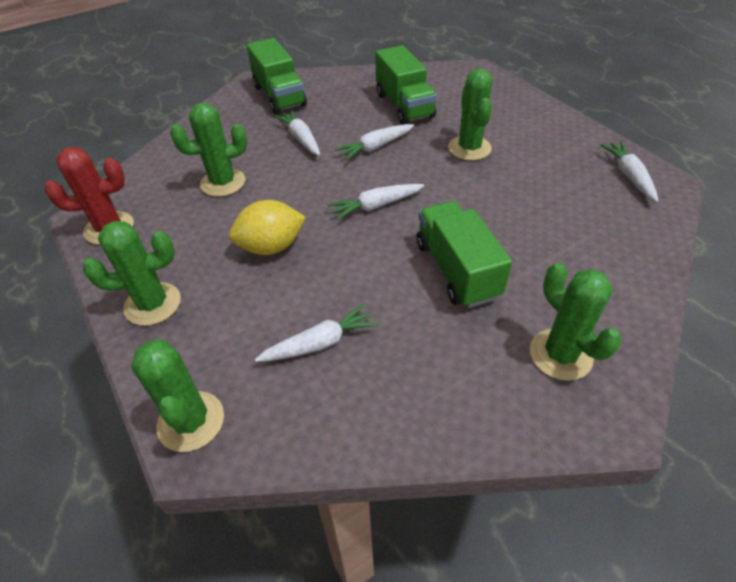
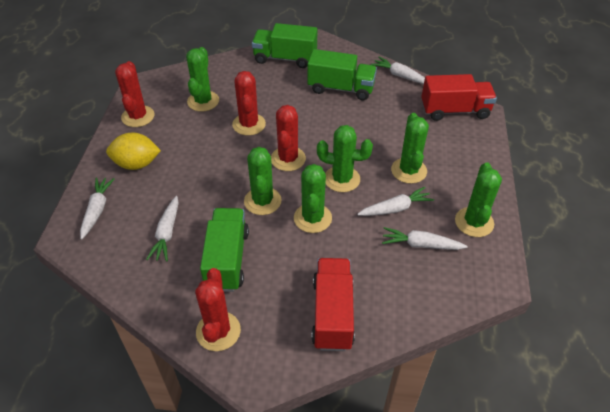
green cactus: 5 -> 6
red cactus: 1 -> 4
red truck: 0 -> 2

